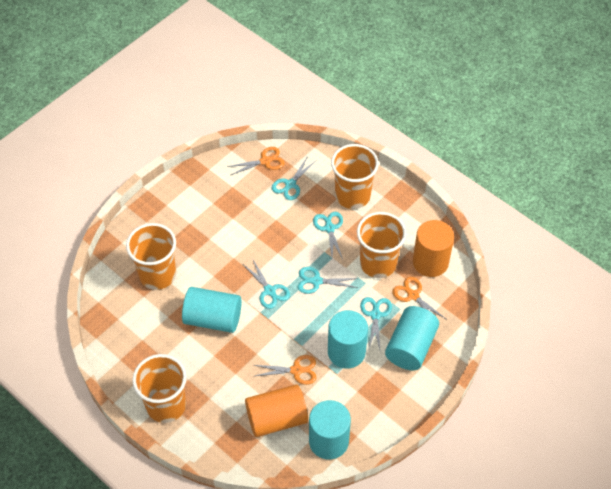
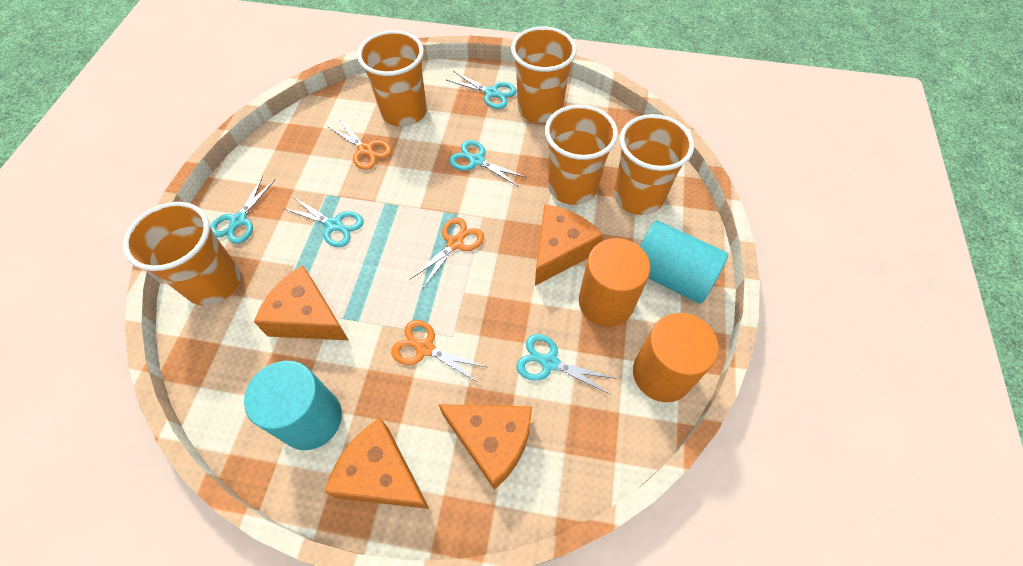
orange cheese: 0 -> 4
orange cup: 4 -> 5
turquoise cylinder: 4 -> 2

